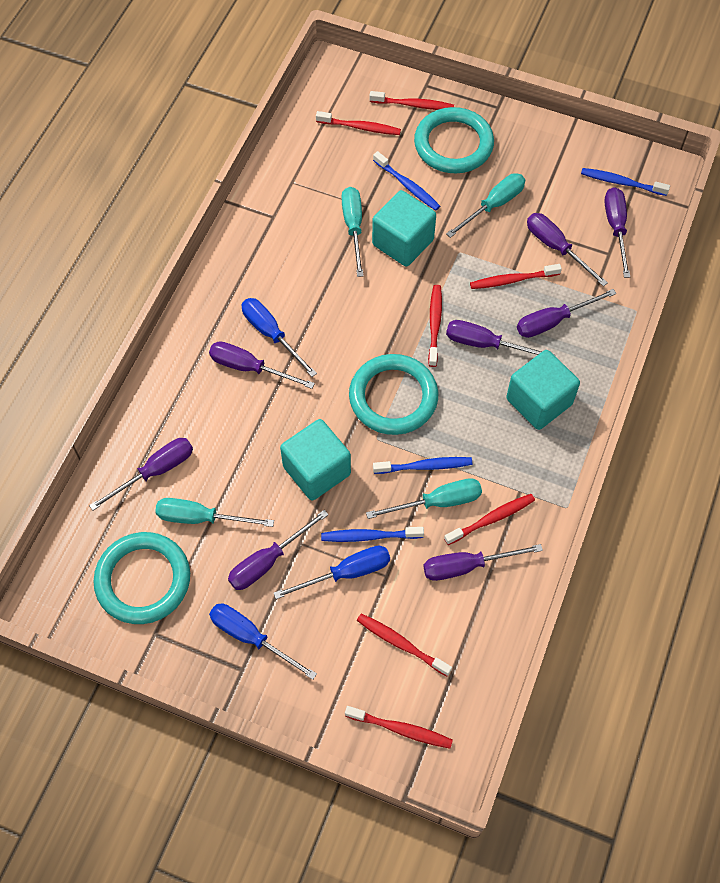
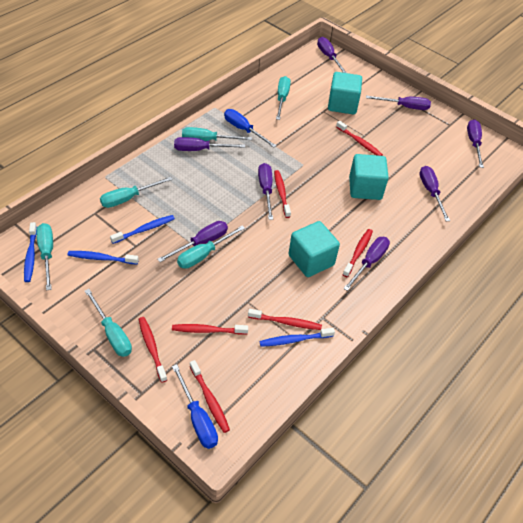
blue screwdriver: 3 -> 2
turquoise ring: 3 -> 0
turquoise screwdriver: 4 -> 6

